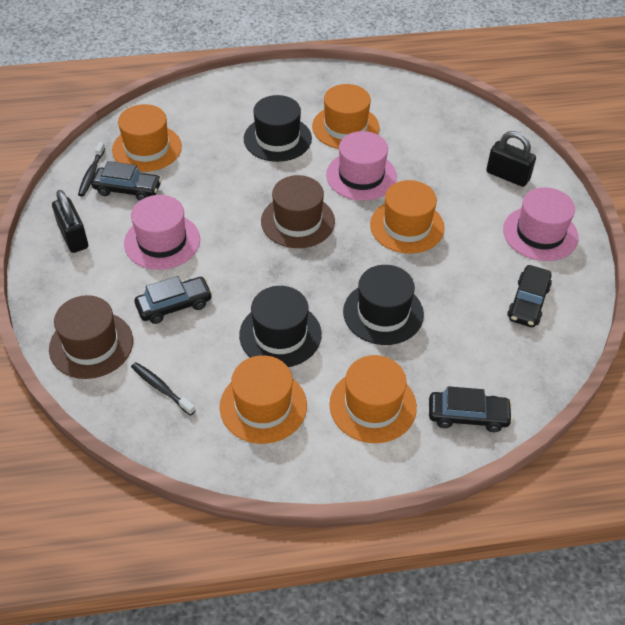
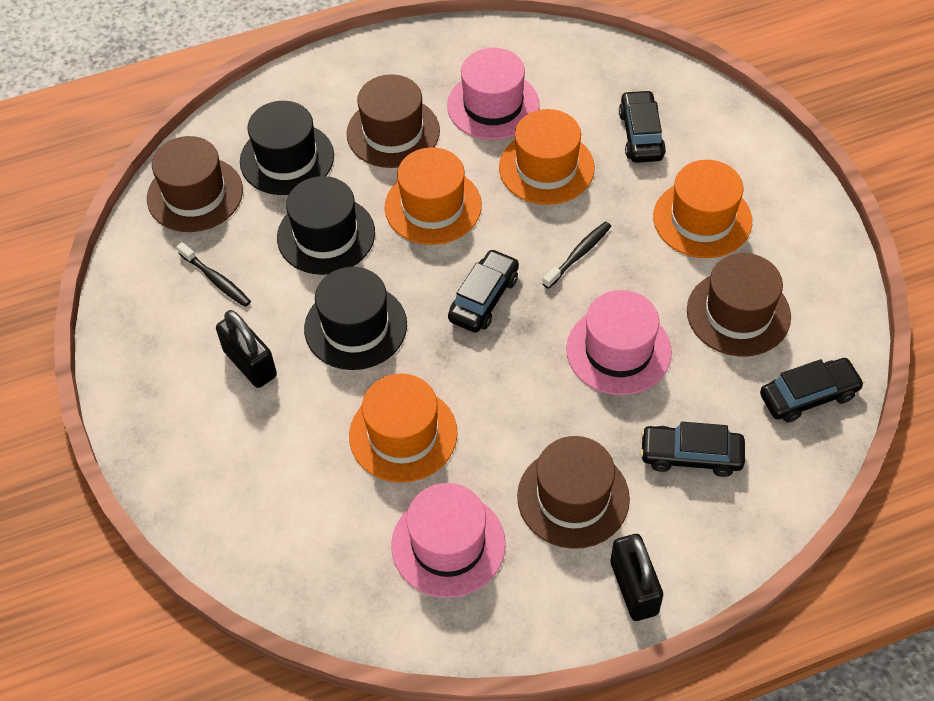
brown hat: 2 -> 4
orange hat: 5 -> 4

